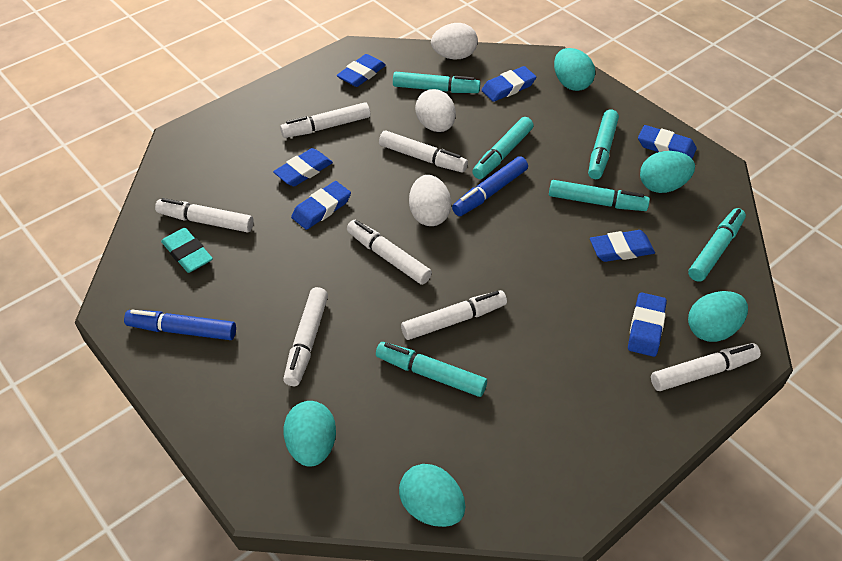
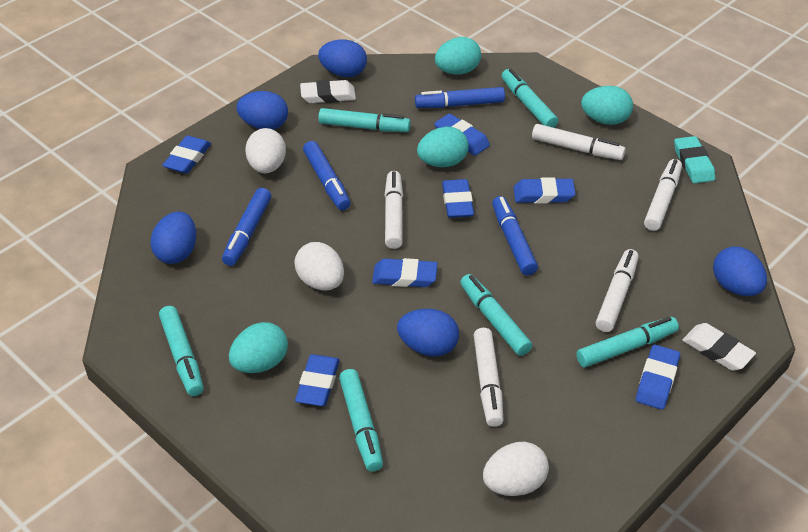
blue egg: 0 -> 5
blue marker: 2 -> 4
turquoise egg: 5 -> 4
white eraser: 0 -> 2
white marker: 7 -> 5

